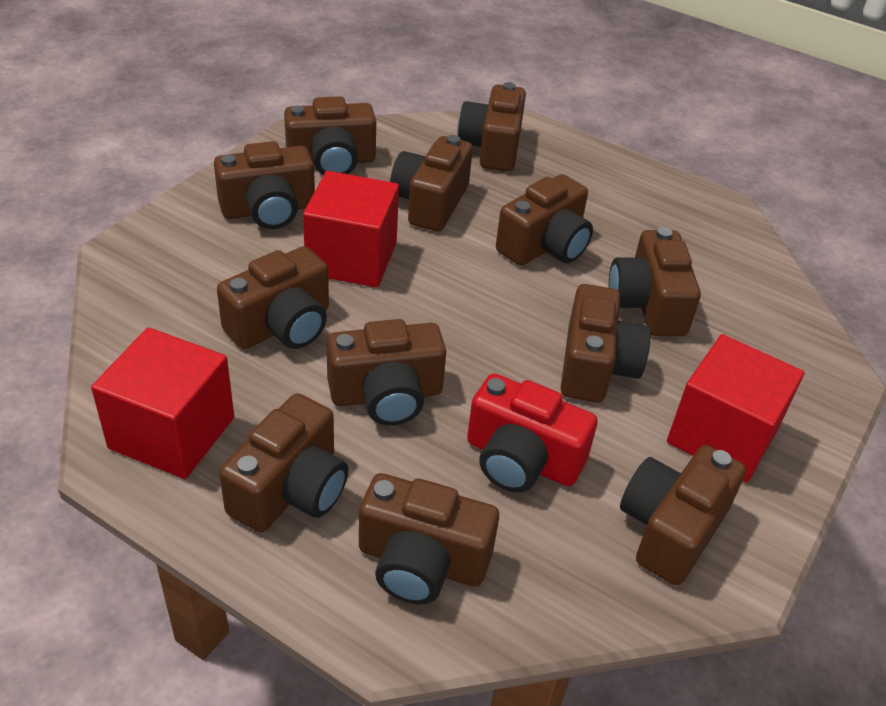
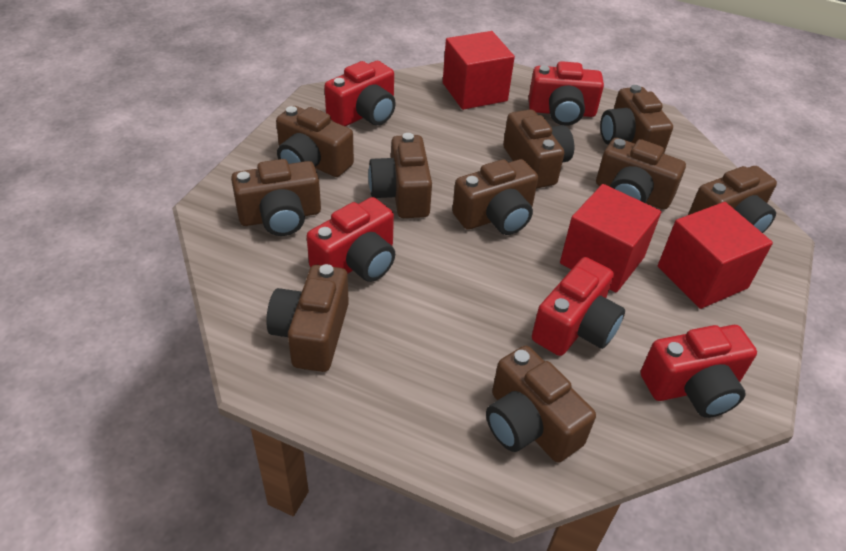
brown camera: 12 -> 10
red camera: 1 -> 5

